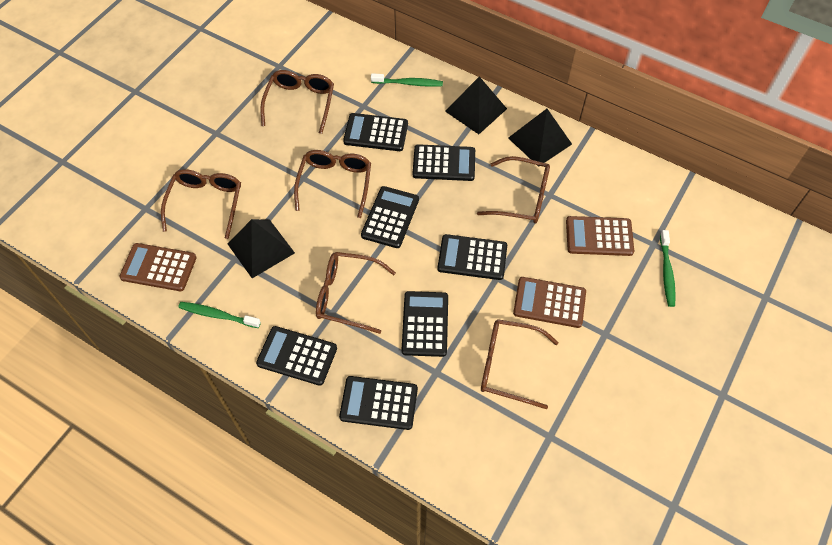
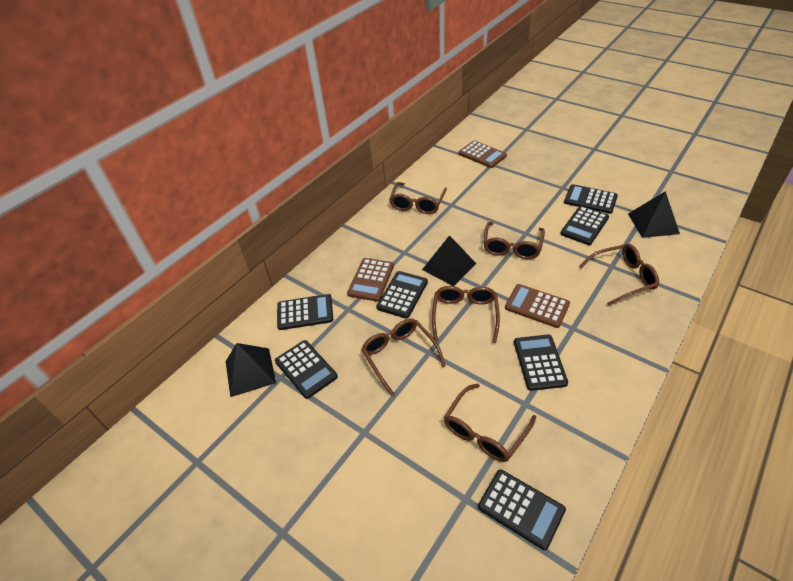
green toothbrush: 3 -> 0

